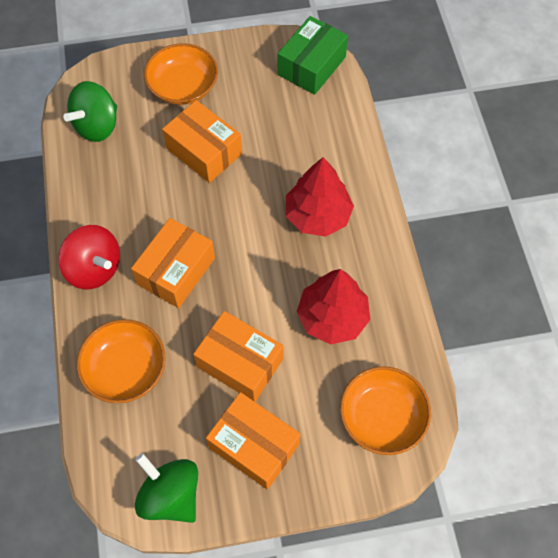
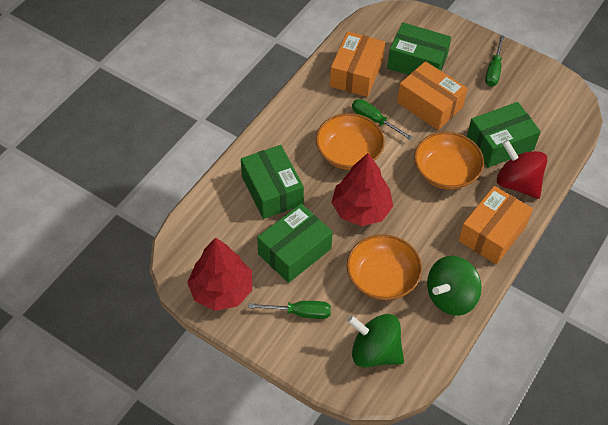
green box: 1 -> 4
green screwdriver: 0 -> 3
orange box: 4 -> 3

